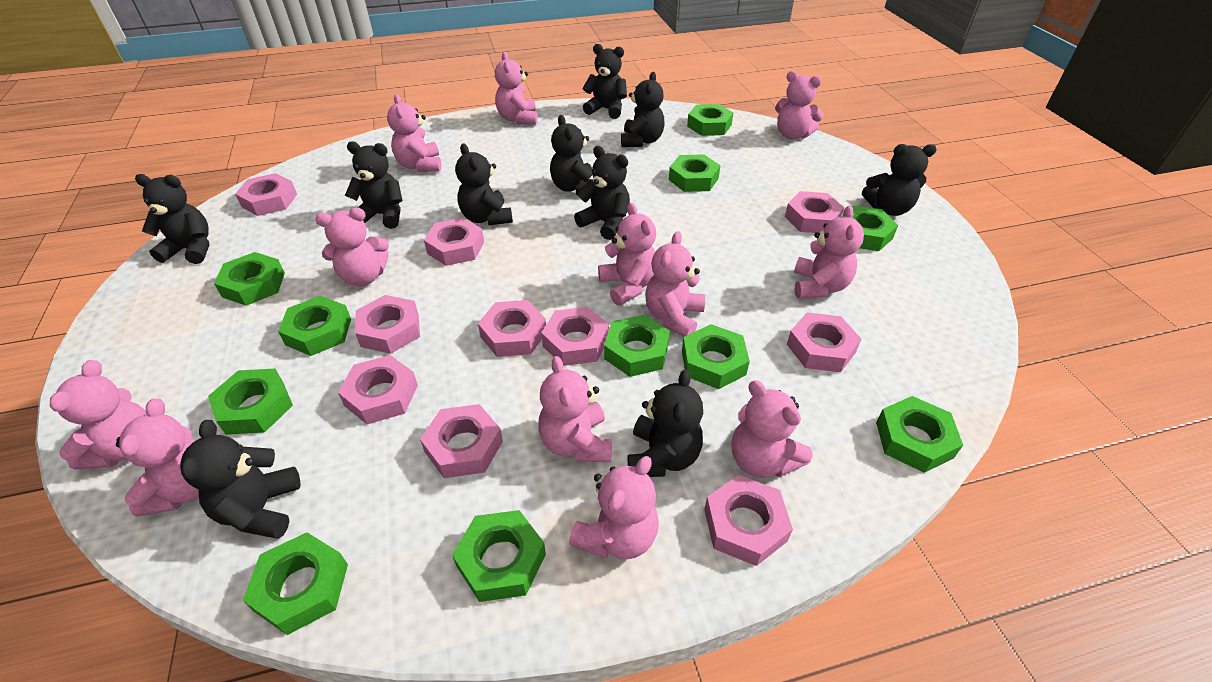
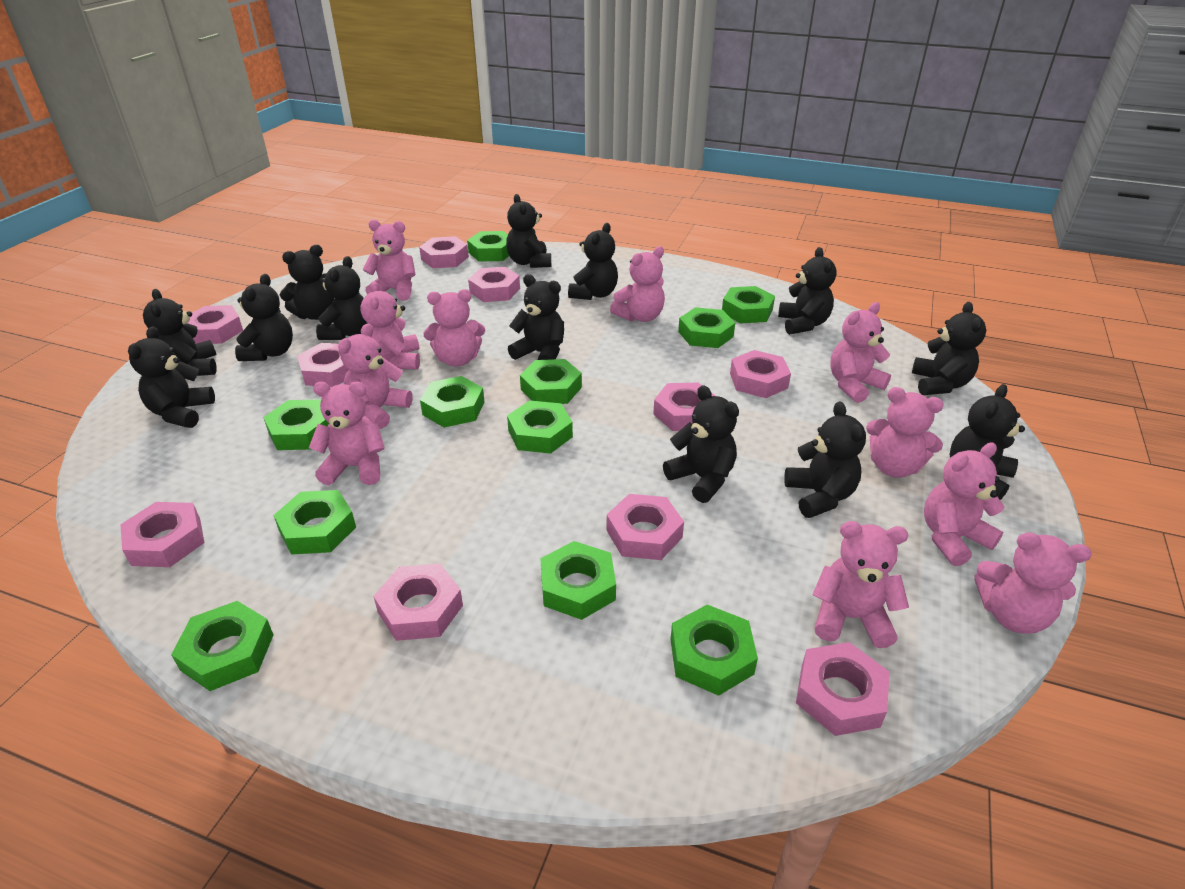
black teddy bear: 10 -> 13
pink teddy bear: 12 -> 11

